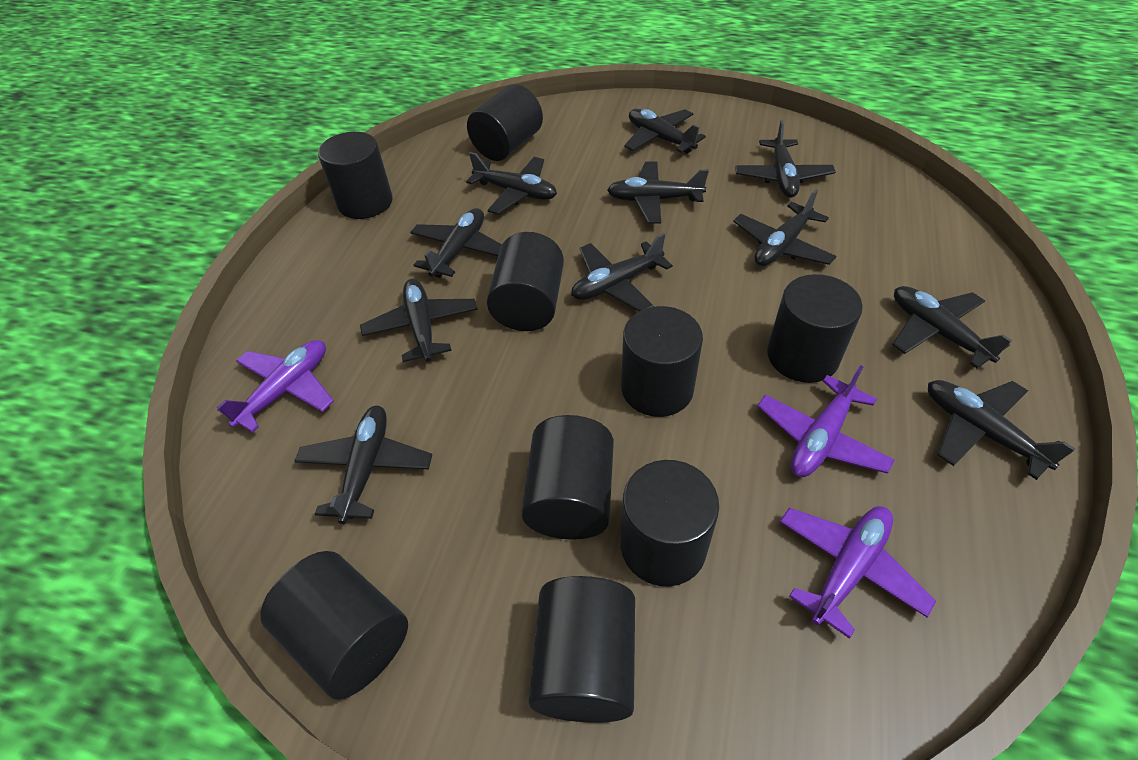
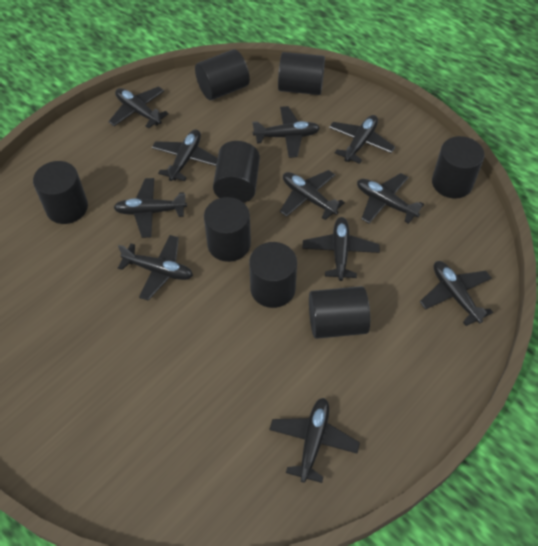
black cylinder: 9 -> 8
purple plane: 3 -> 0

